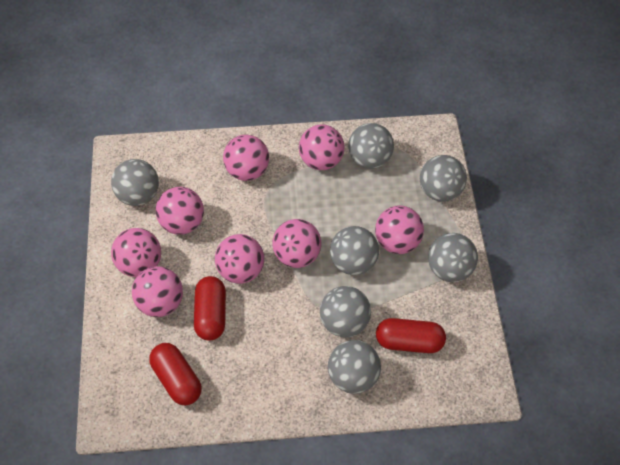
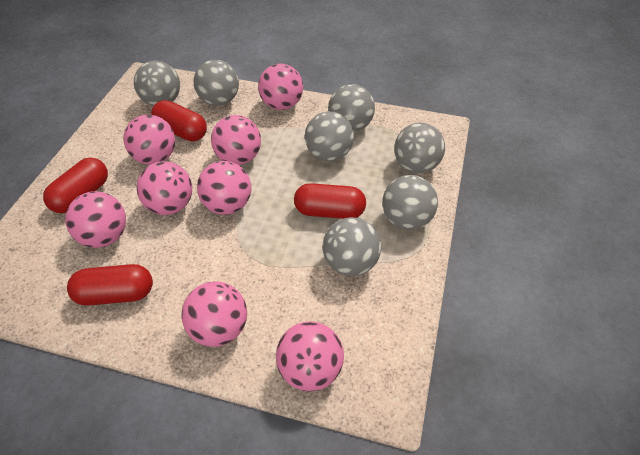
red capsule: 3 -> 4

